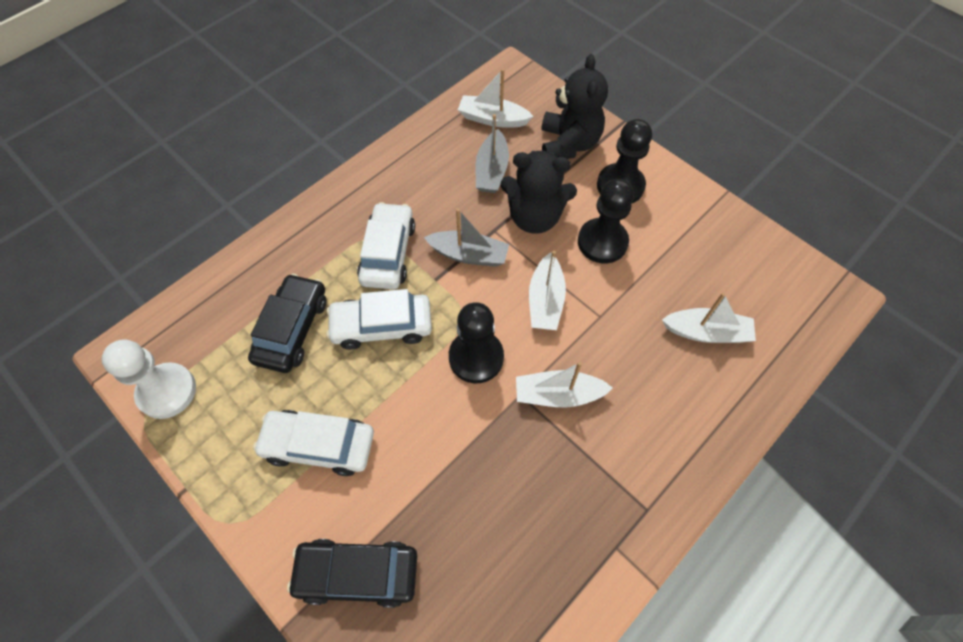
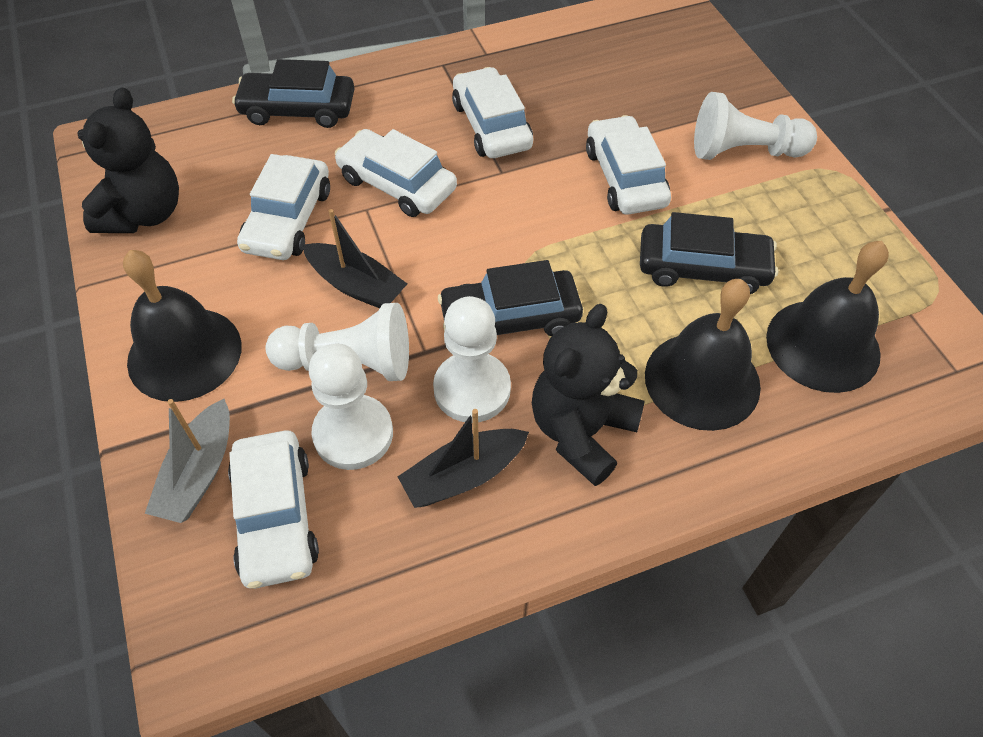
black bell: 0 -> 3
black boat: 0 -> 2
black car: 2 -> 3
black pawn: 3 -> 0
grey boat: 2 -> 1
white boat: 4 -> 0
white car: 3 -> 5
white pawn: 1 -> 4

